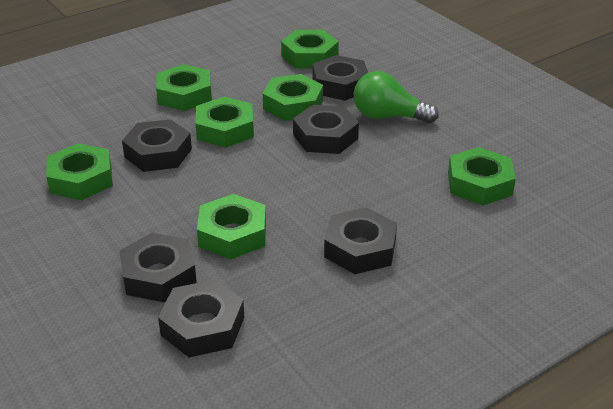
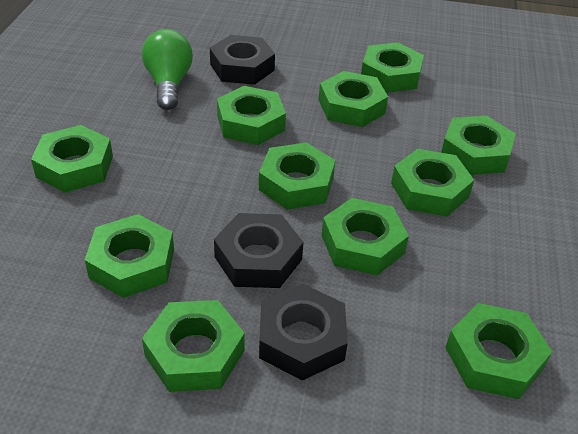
black nut: 6 -> 3
green nut: 7 -> 11

